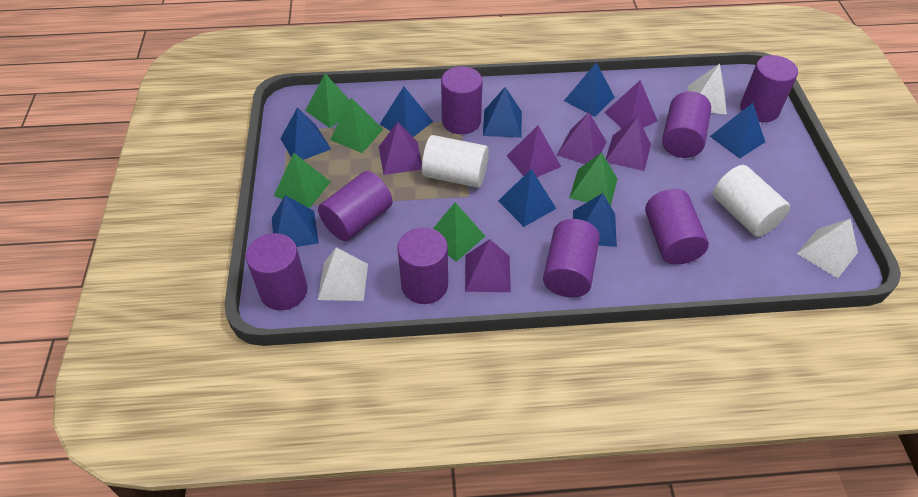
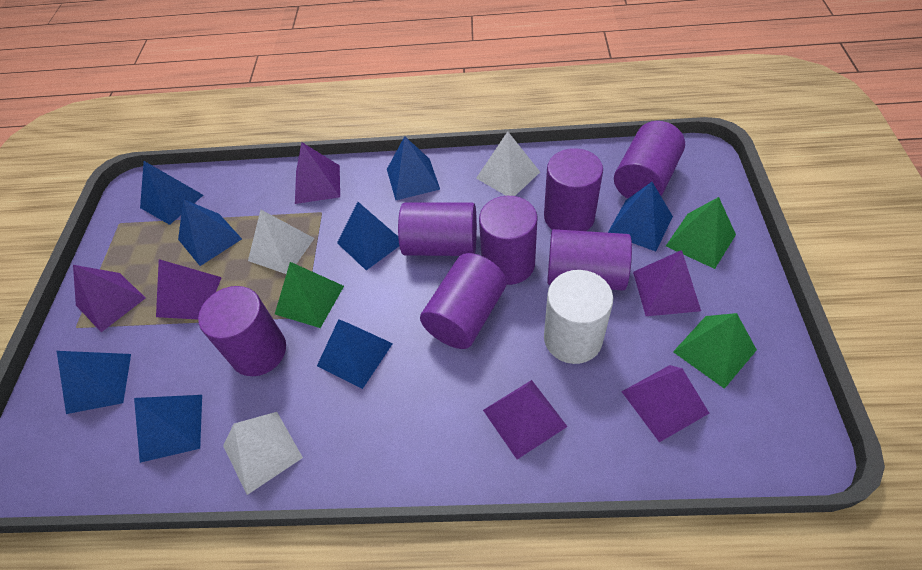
green pyramid: 5 -> 3
purple cylinder: 8 -> 7
white cylinder: 2 -> 1

